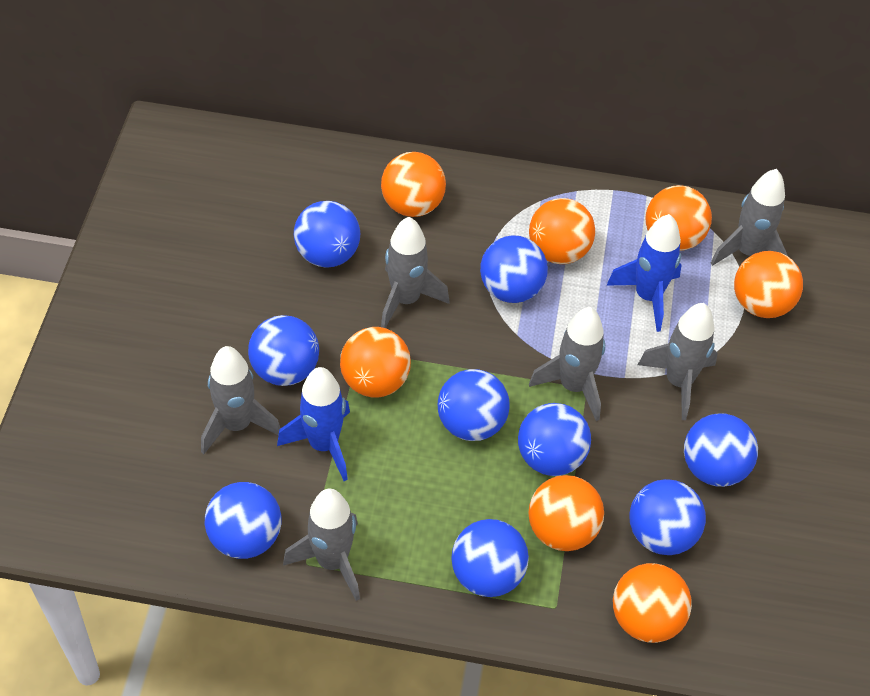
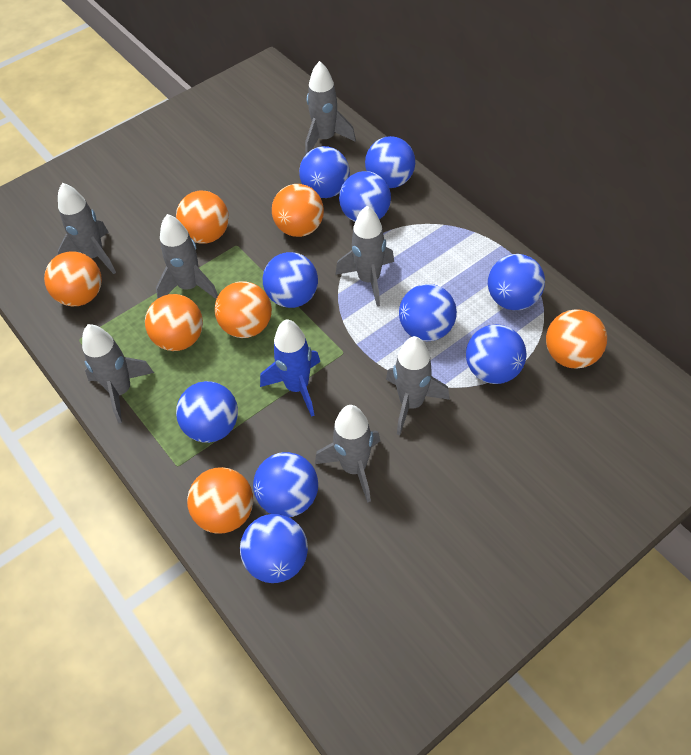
blue ball: 9 -> 10
blue rocket: 2 -> 1
grey rocket: 6 -> 7

